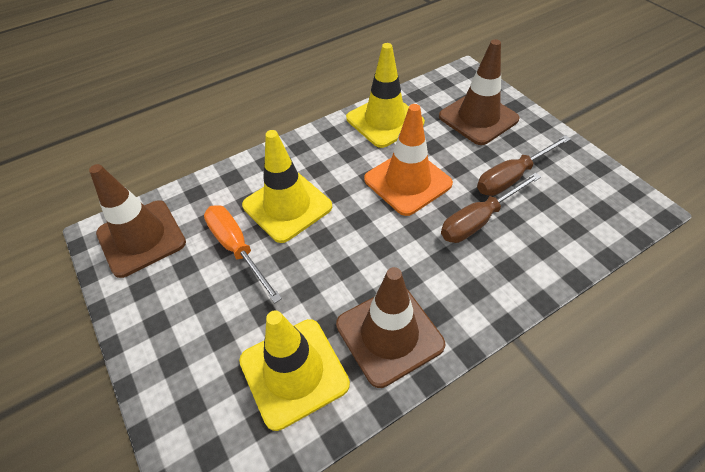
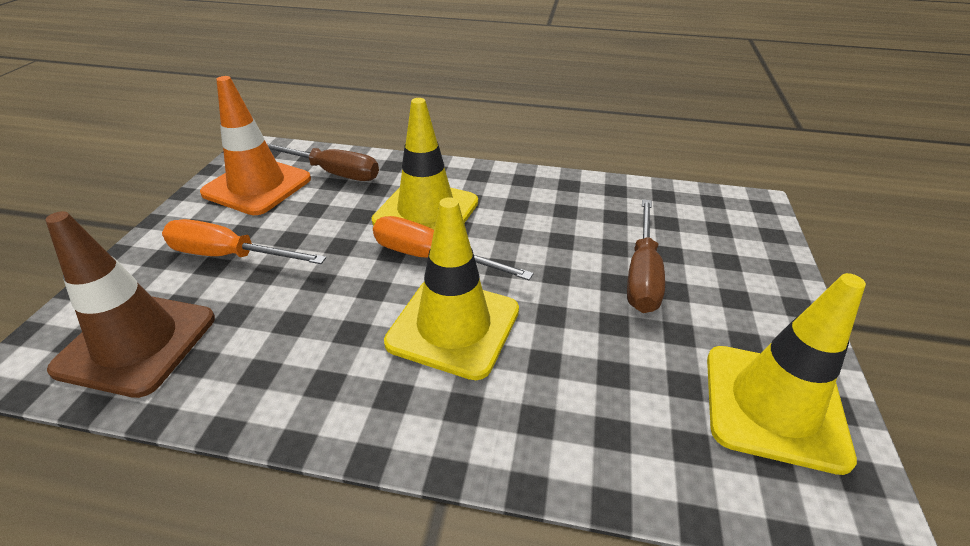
brown traffic cone: 3 -> 1
orange screwdriver: 1 -> 2

